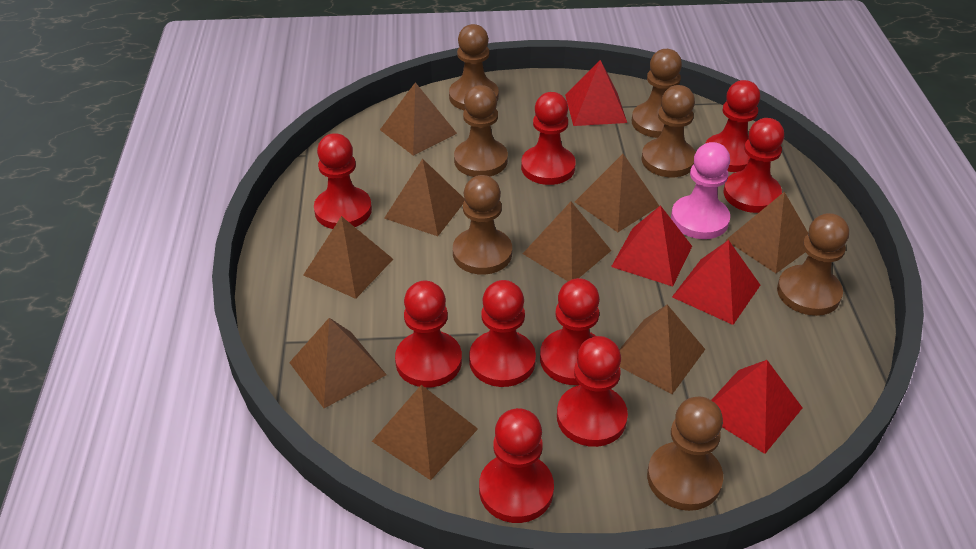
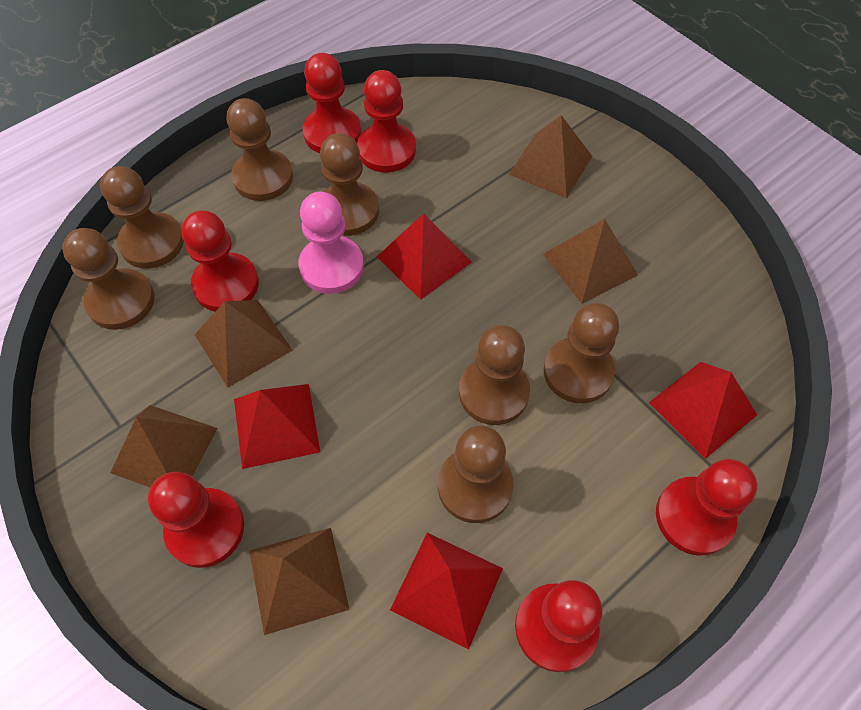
brown pyramid: 9 -> 5
red pawn: 9 -> 6

